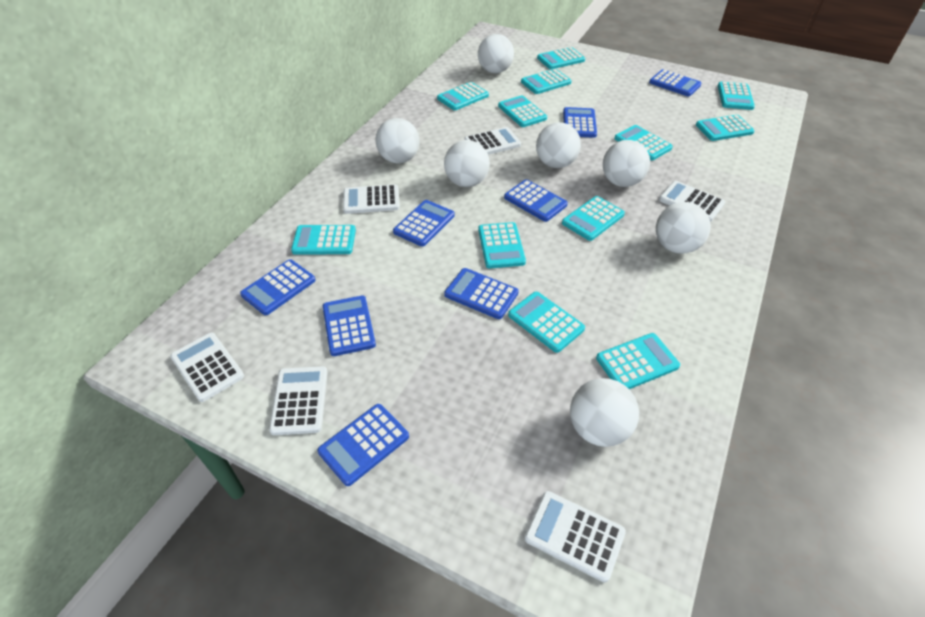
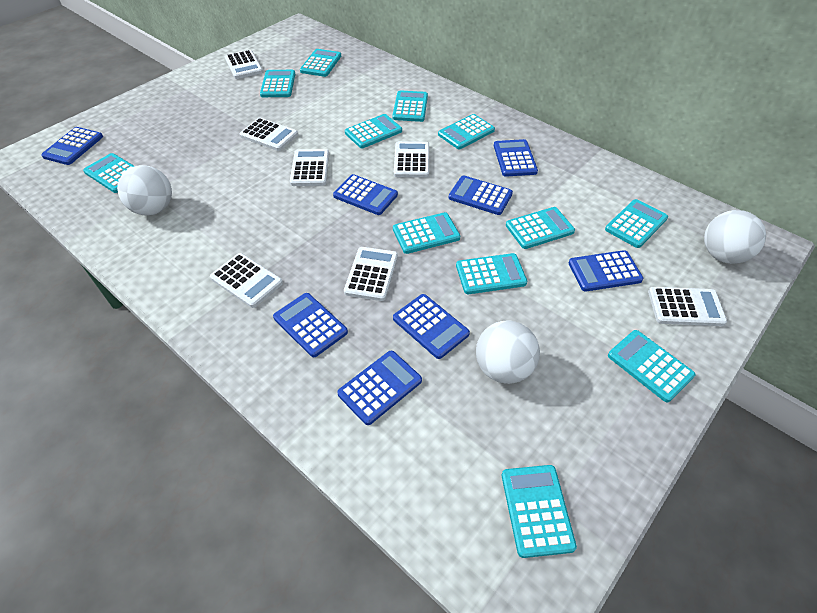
white ball: 7 -> 3
white calculator: 6 -> 7

